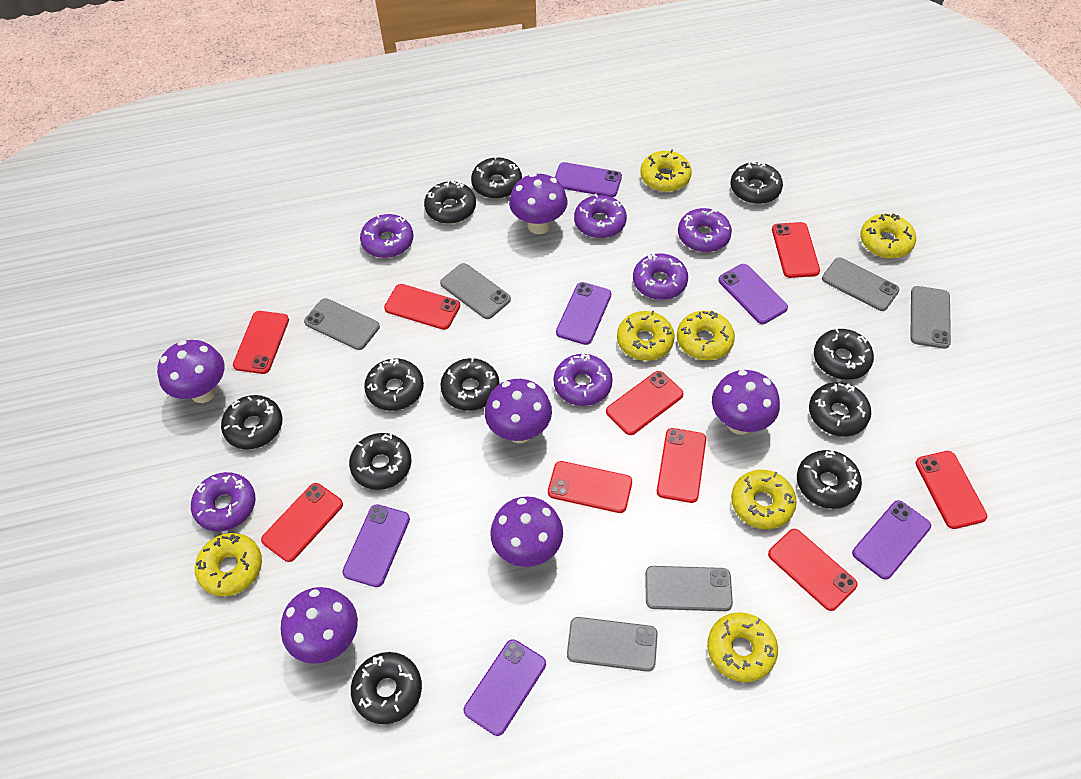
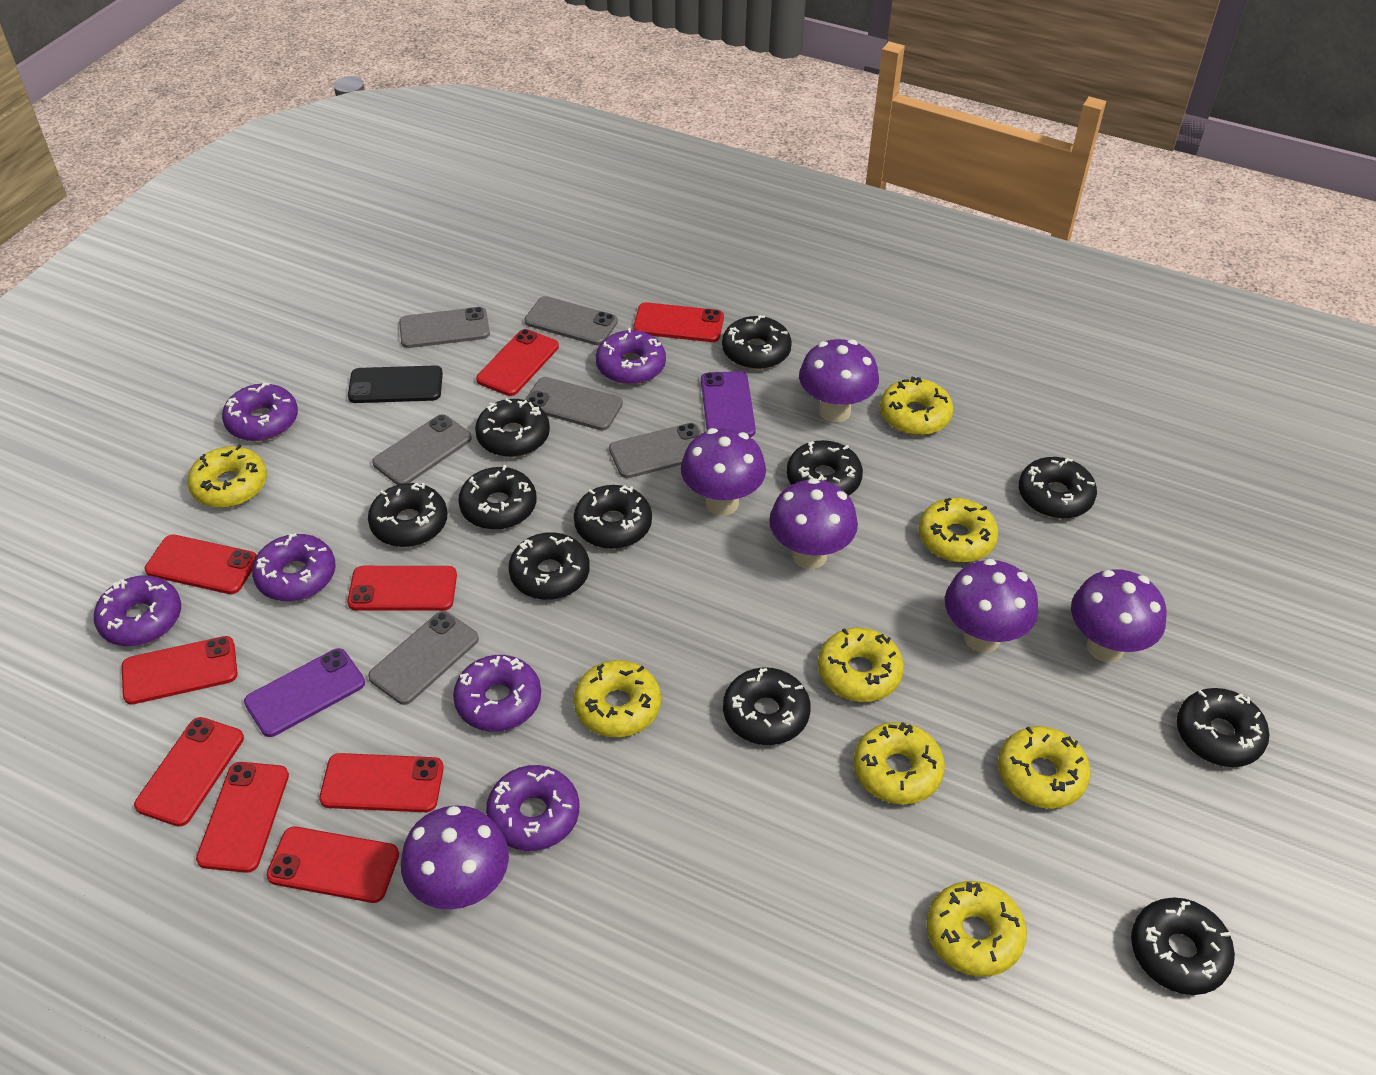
black phone: 0 -> 1
purple phone: 6 -> 2
yellow donut: 7 -> 8

